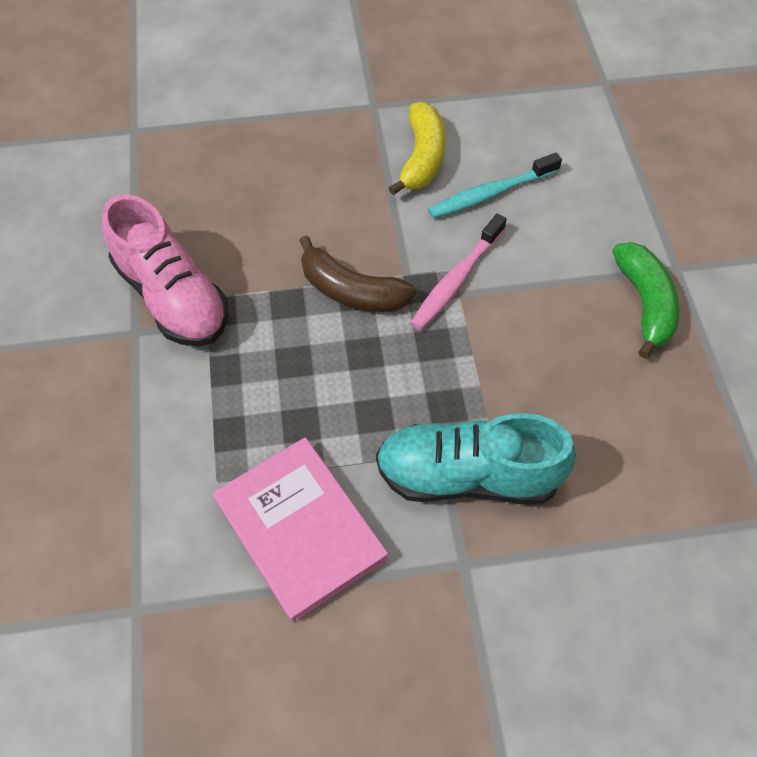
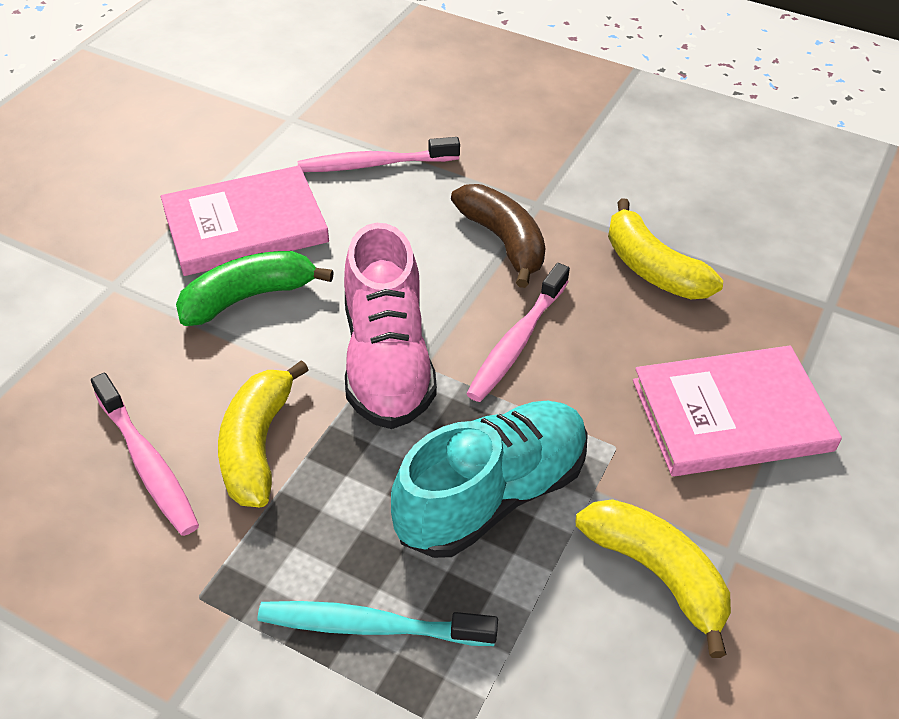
pink book: 1 -> 2
pink toothbrush: 1 -> 3
yellow banana: 1 -> 3

